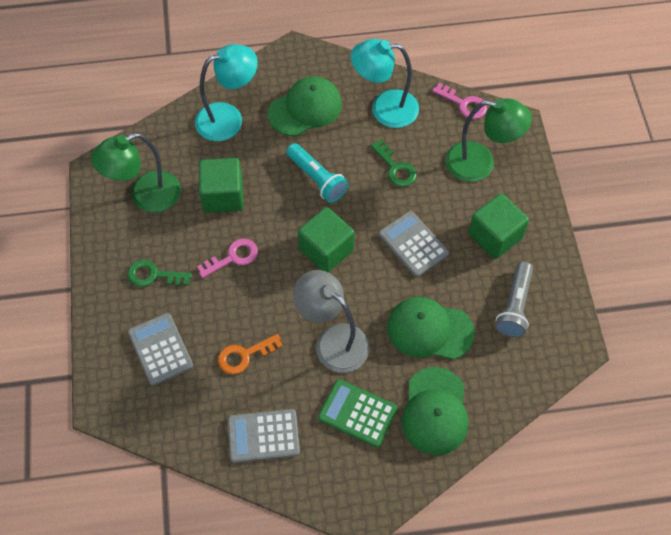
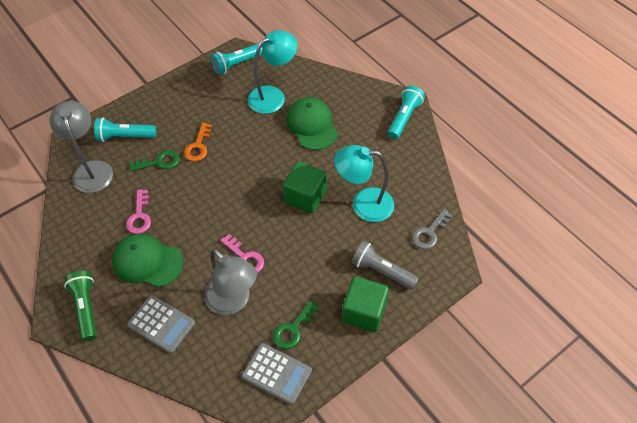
green calculator: 1 -> 0
green cap: 3 -> 2
green cube: 3 -> 2
green flashlight: 0 -> 1
green lamp: 2 -> 0
grey calculator: 3 -> 2
grey key: 0 -> 1
grey lamp: 1 -> 2
turquoise flashlight: 1 -> 3

